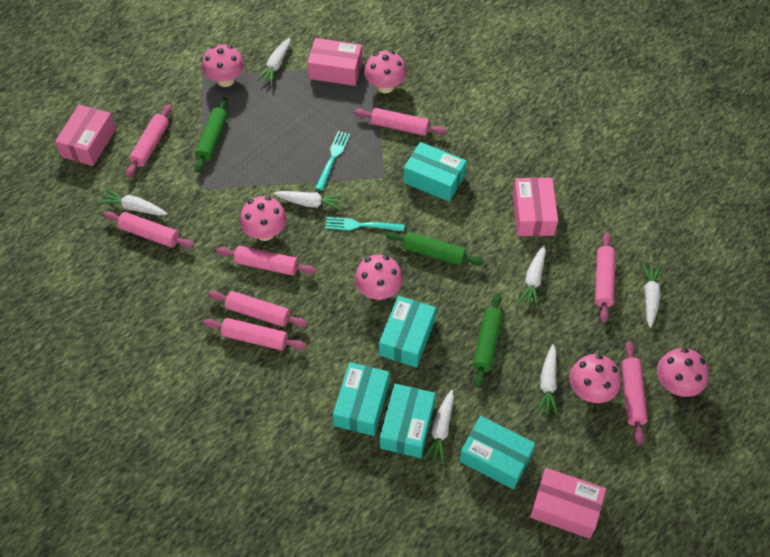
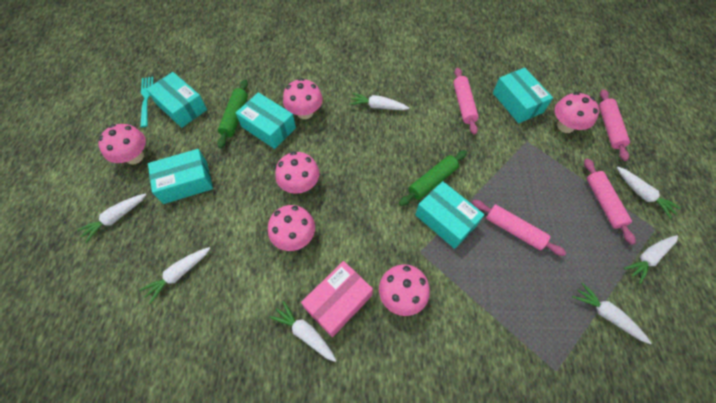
green rolling pin: 3 -> 2
pink box: 4 -> 1
pink rolling pin: 8 -> 4
turquoise fork: 2 -> 1

